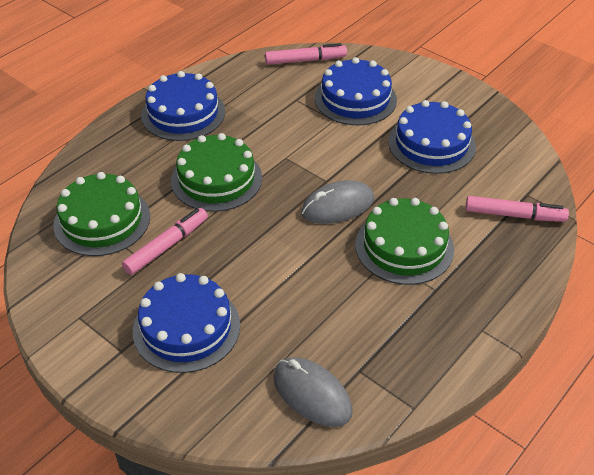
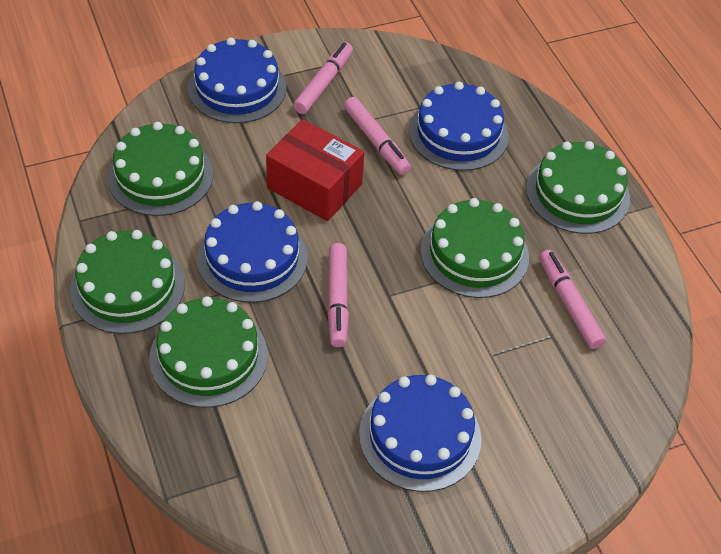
green cake: 3 -> 5
grey mouse: 2 -> 0
pink marker: 3 -> 4
red box: 0 -> 1

